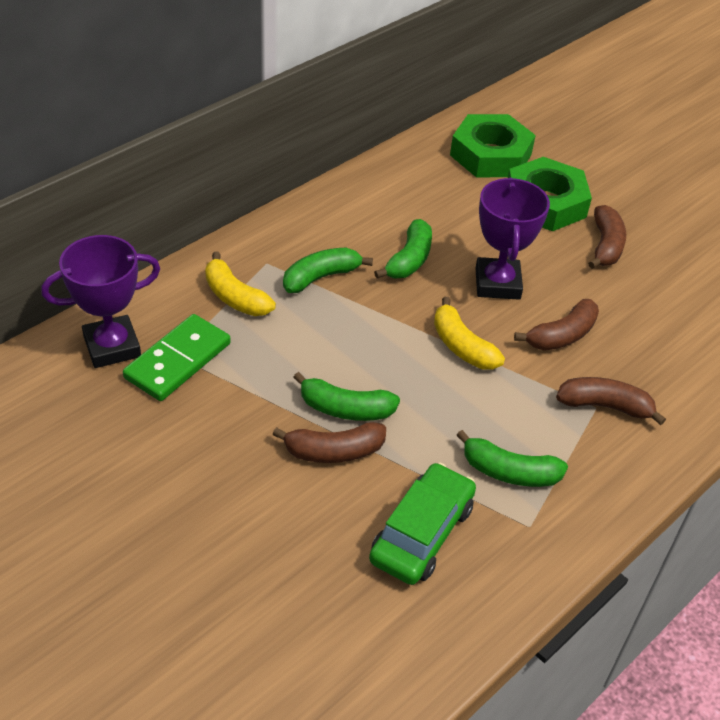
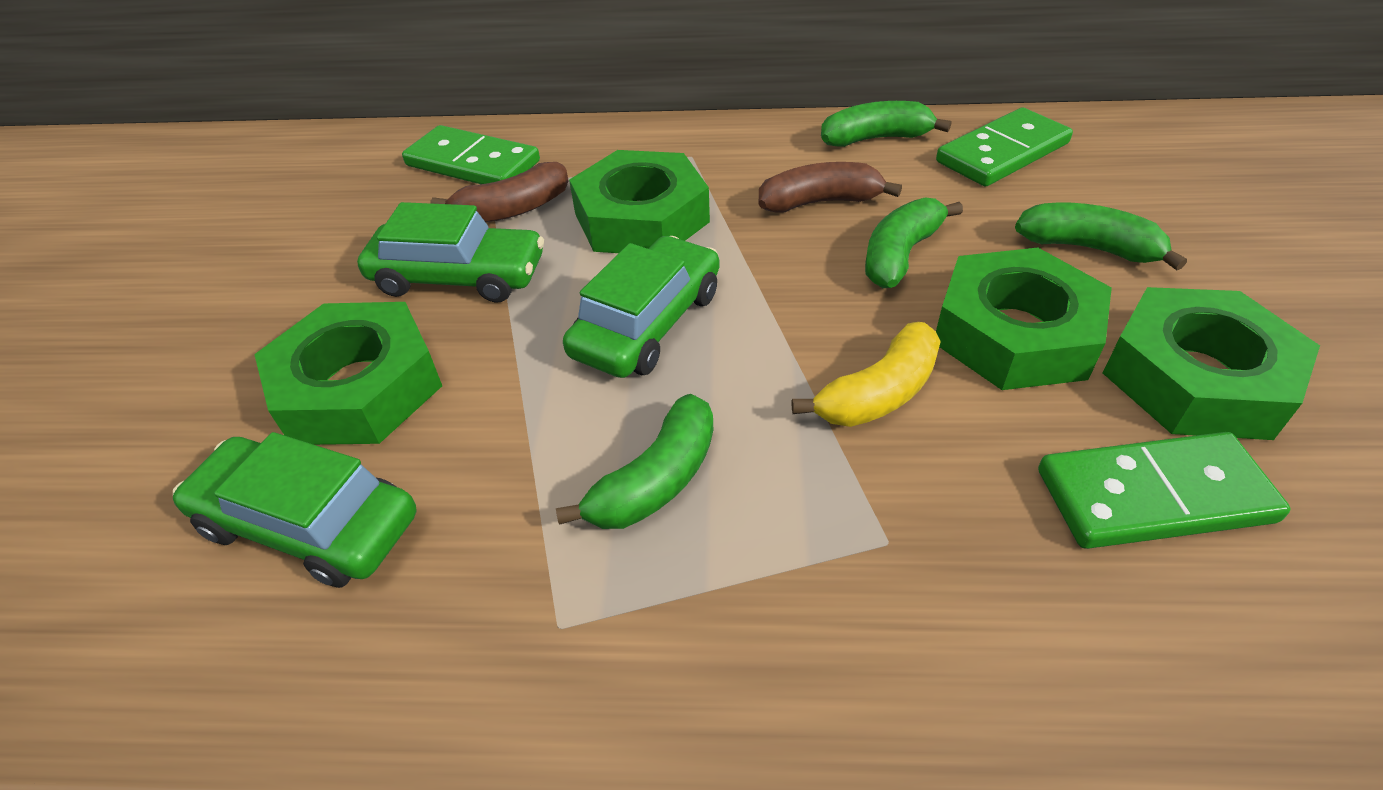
brown banana: 4 -> 2
green car: 1 -> 3
green domino: 1 -> 3
green nut: 2 -> 4
purple trophy: 2 -> 0
yellow banana: 2 -> 1

